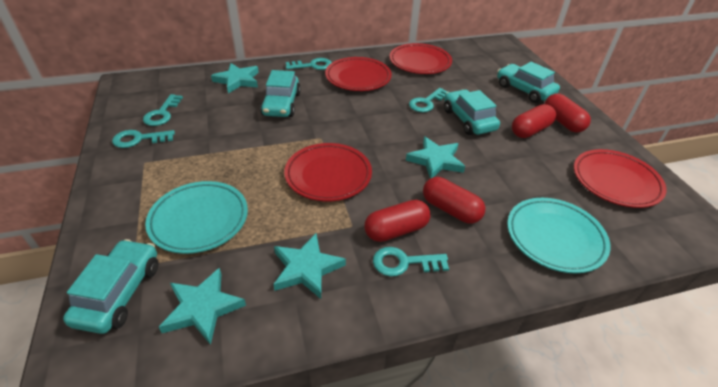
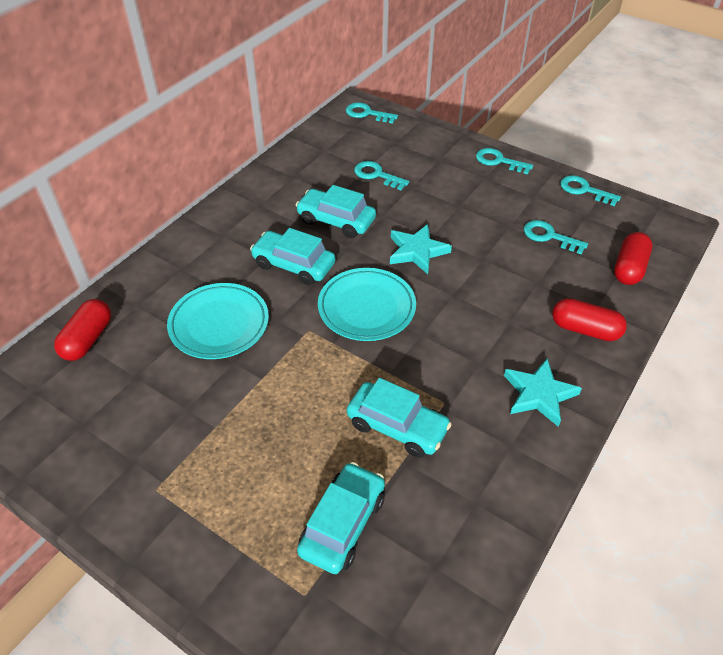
red capsule: 4 -> 3
red plate: 4 -> 0
turquoise star: 4 -> 2

